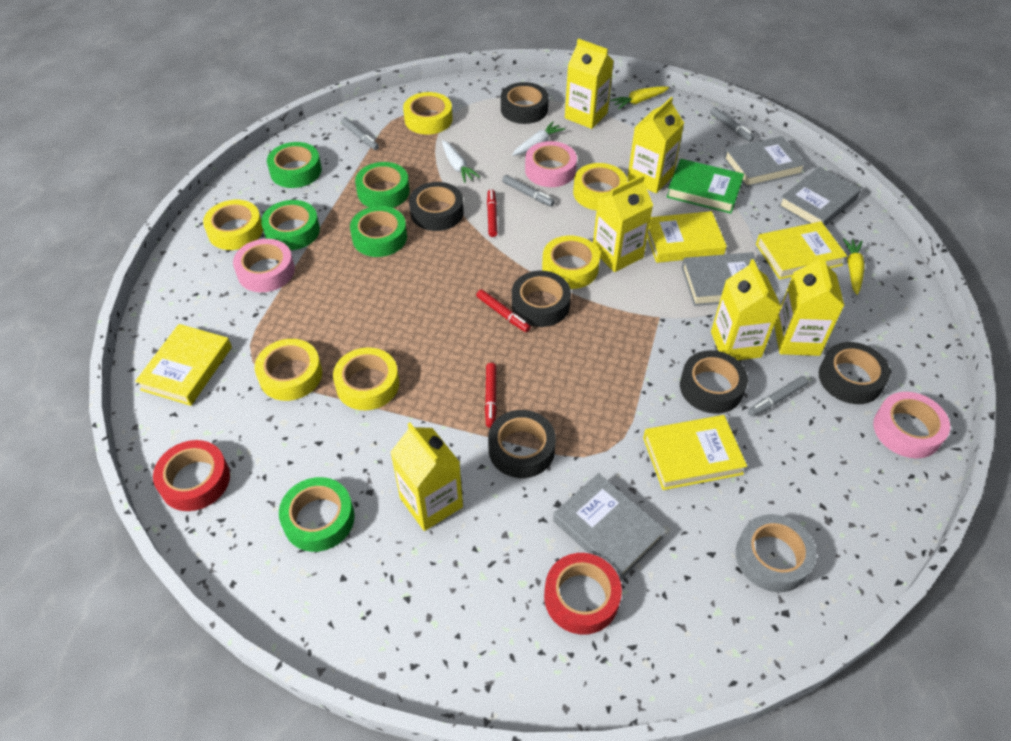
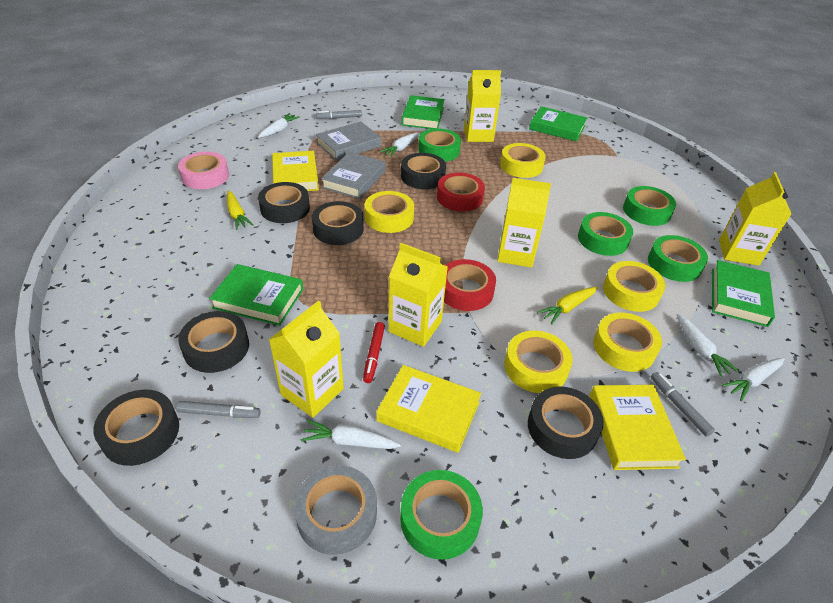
green book: 1 -> 4
grey book: 4 -> 2
grey marker: 4 -> 3
pink tape: 3 -> 1
red marker: 3 -> 1
white carrot: 2 -> 5
yellow book: 4 -> 3
yellow carton: 6 -> 5
yellow tape: 6 -> 5

